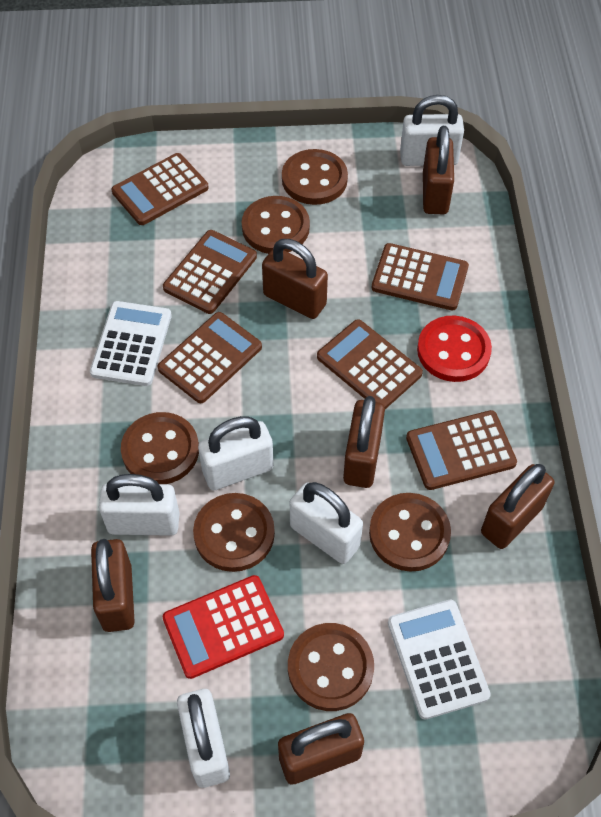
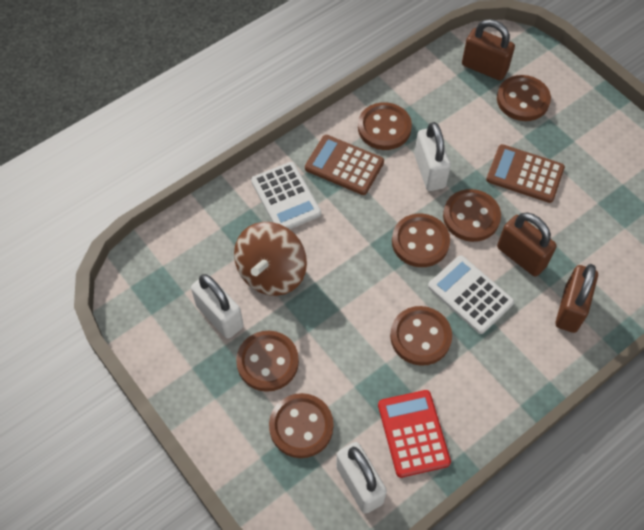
brown button: 6 -> 7
brown calculator: 6 -> 2
brown padlock: 6 -> 3
brown spinning top: 0 -> 1
red button: 1 -> 0
white padlock: 5 -> 3

